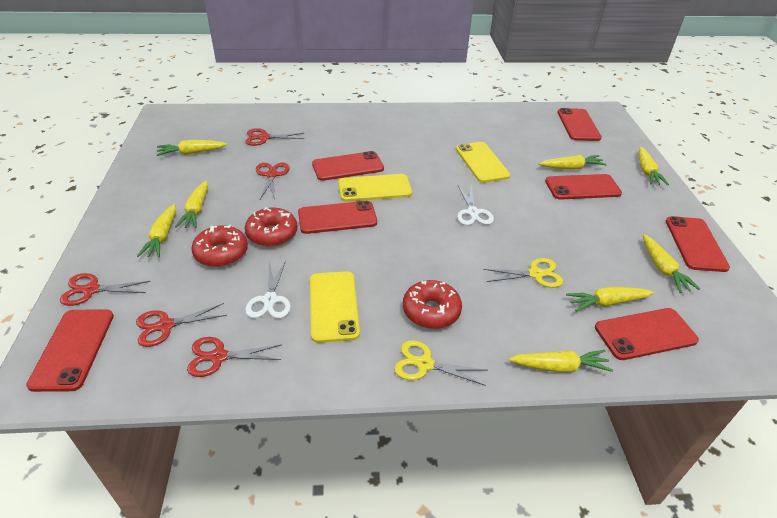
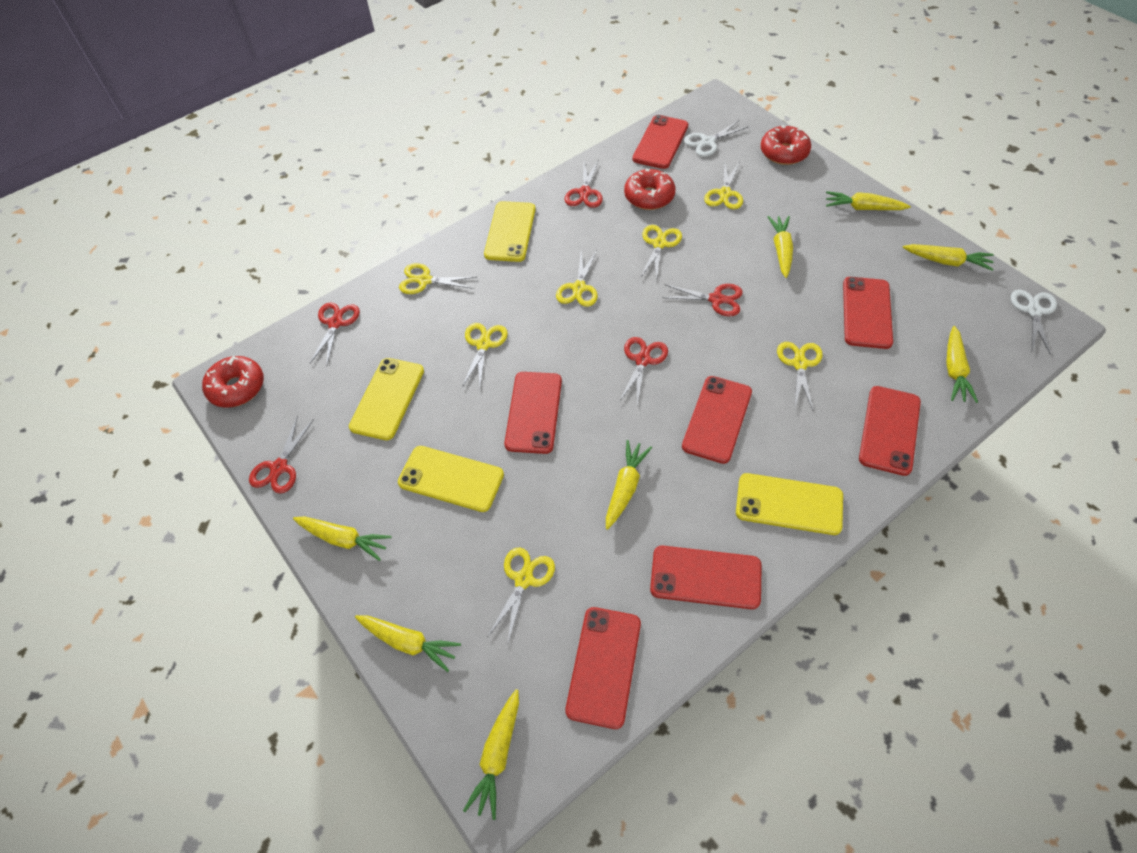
yellow phone: 3 -> 4
yellow scissors: 2 -> 7

